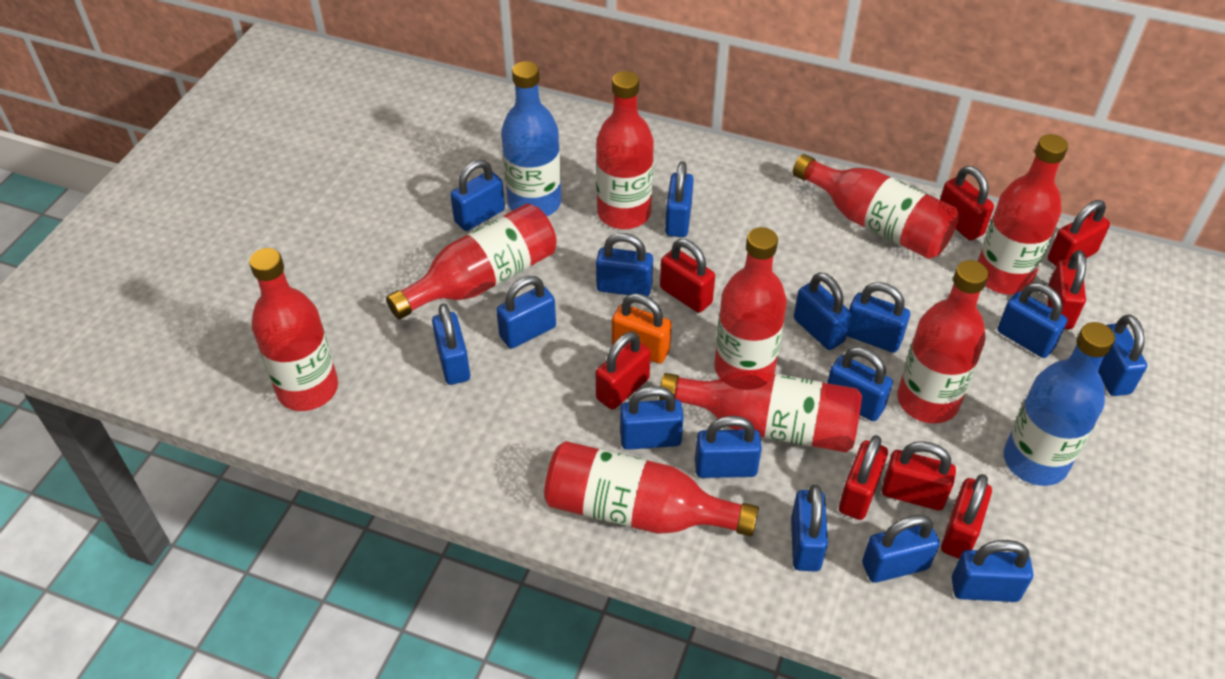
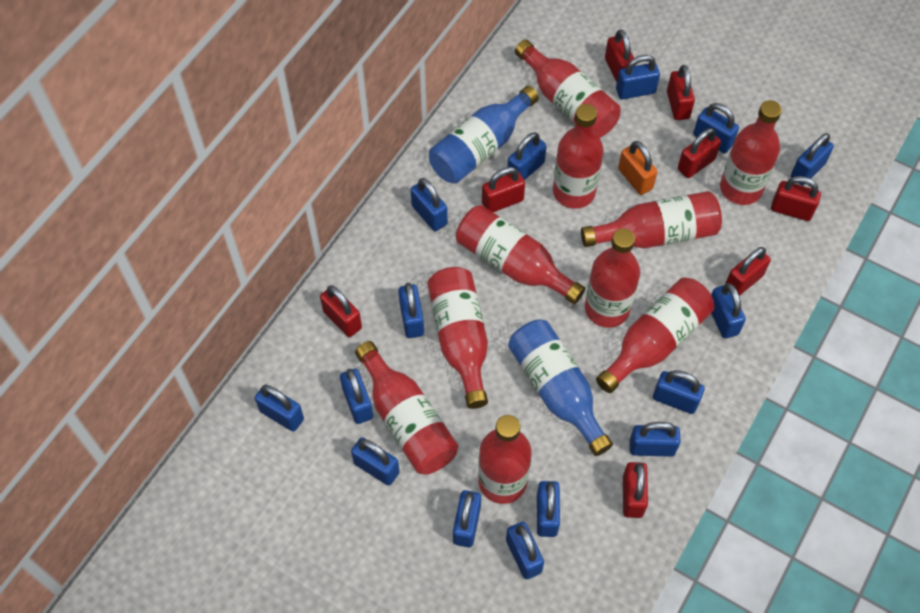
red bottle: 9 -> 10

